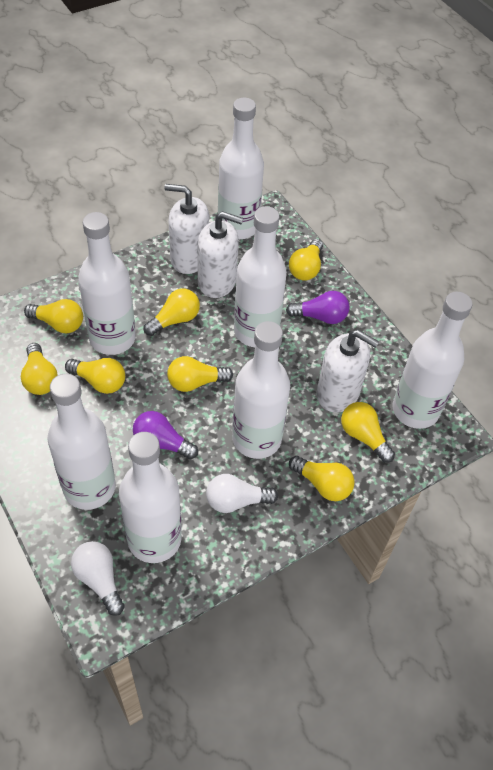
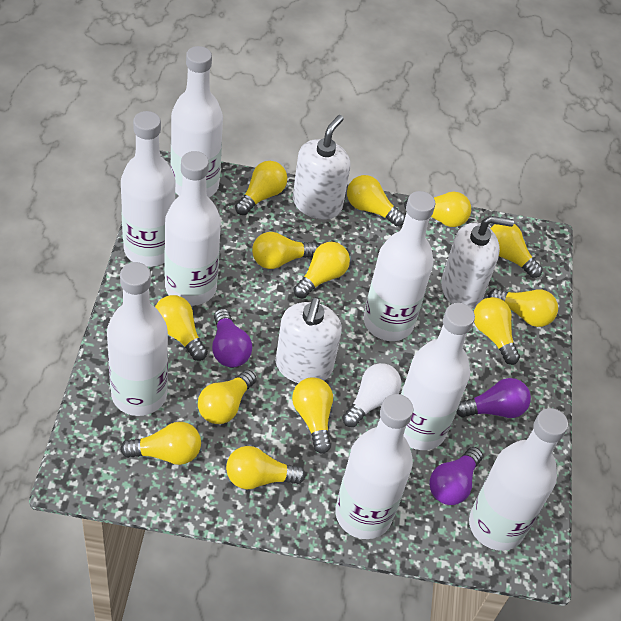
purple light bulb: 2 -> 3
white bottle: 7 -> 8
white light bulb: 2 -> 1
yellow light bulb: 8 -> 13

